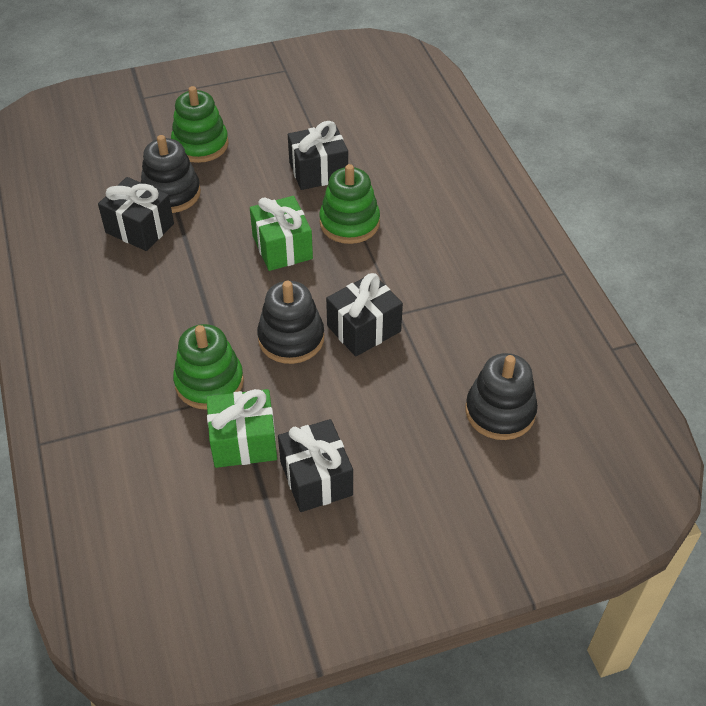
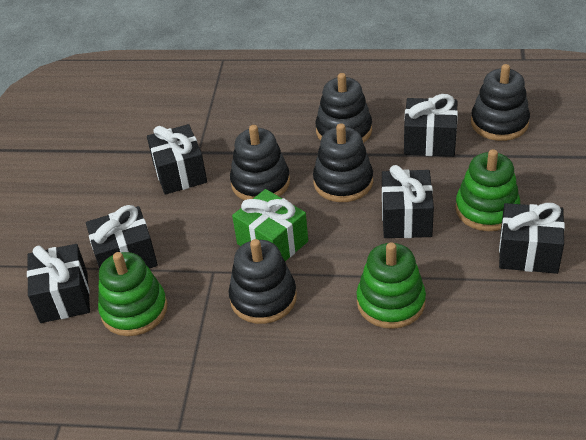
black gift: 4 -> 6
black stacking toy: 3 -> 5
green gift: 2 -> 1

